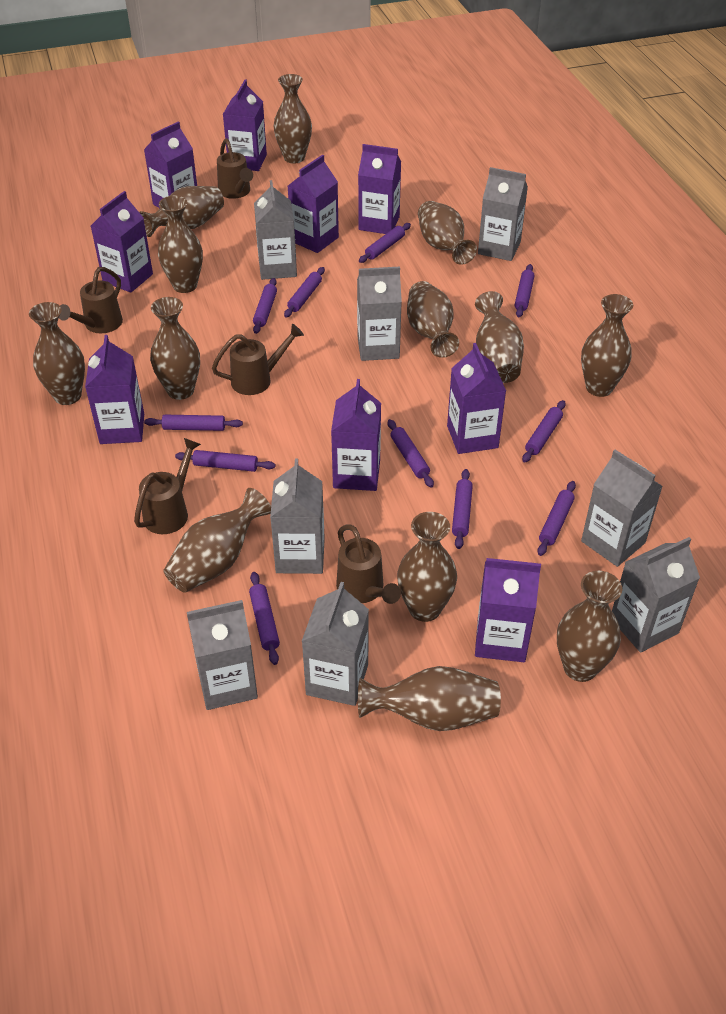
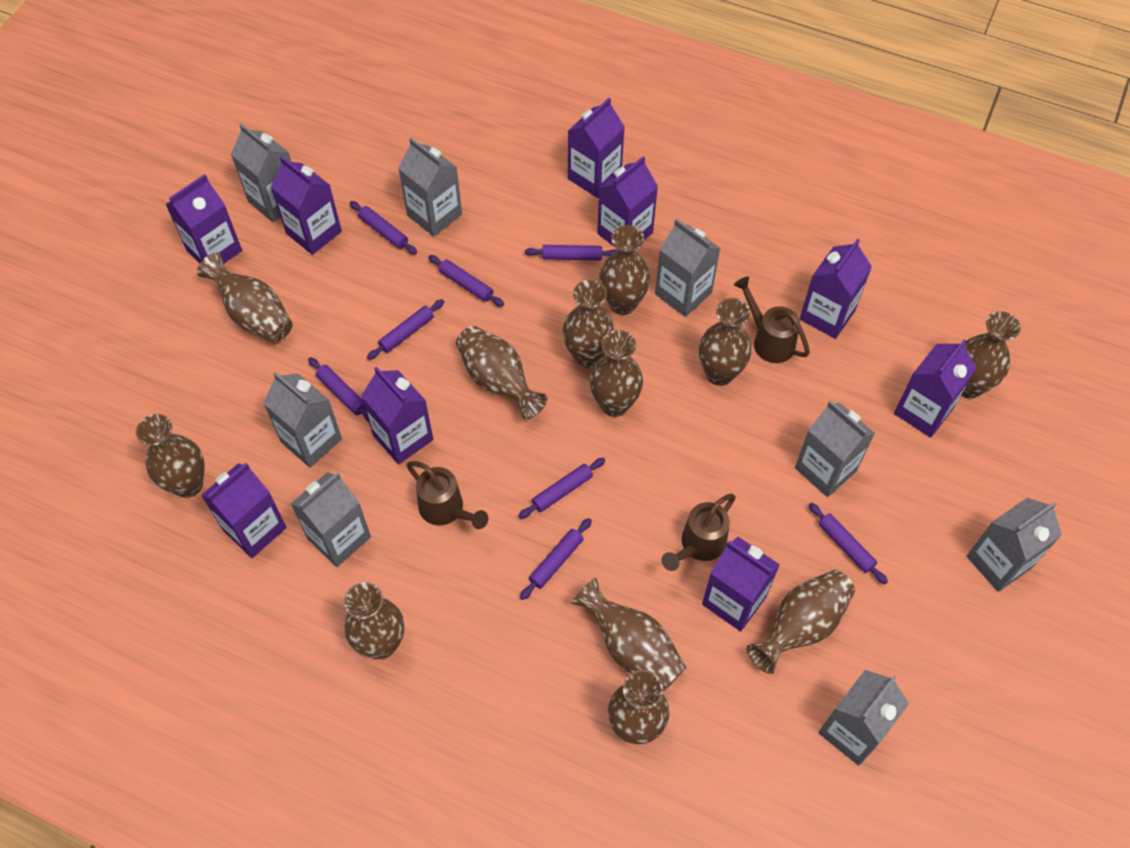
brown vase: 13 -> 12
brown watering can: 5 -> 3
purple rolling pin: 11 -> 8

